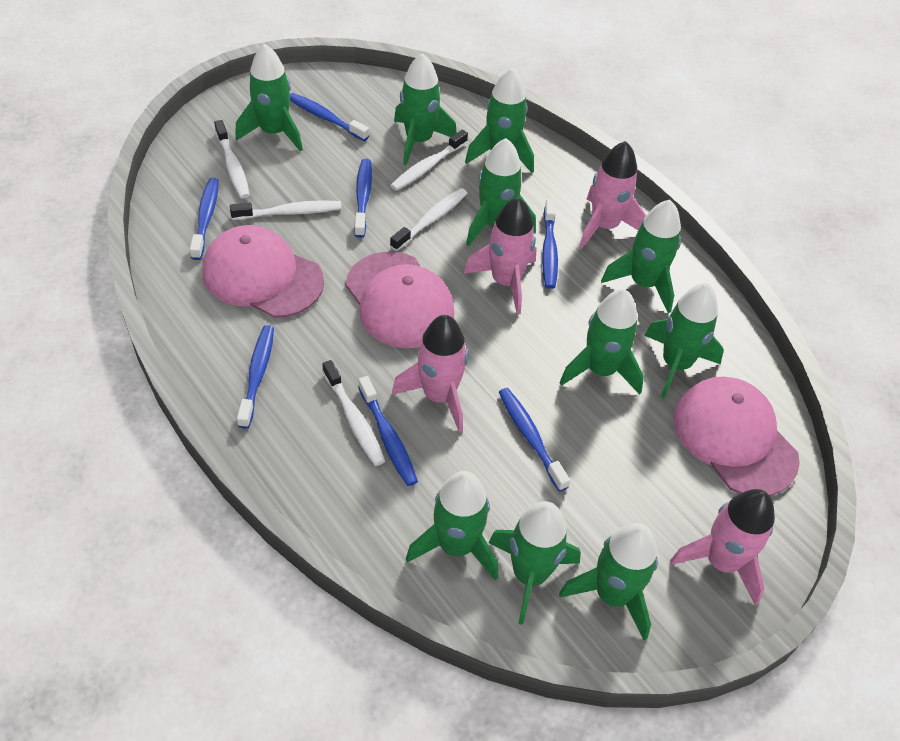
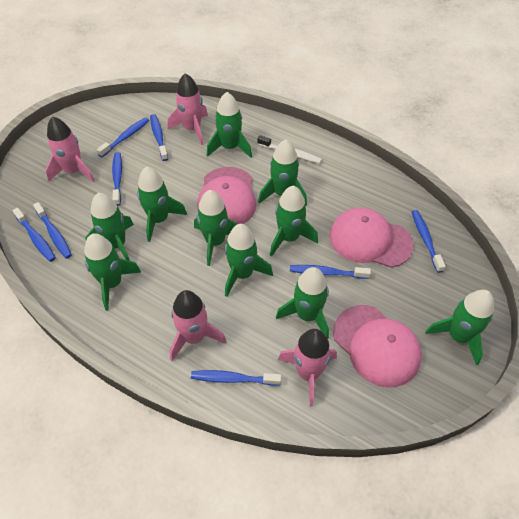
blue toothbrush: 7 -> 8
white toothbrush: 5 -> 1

